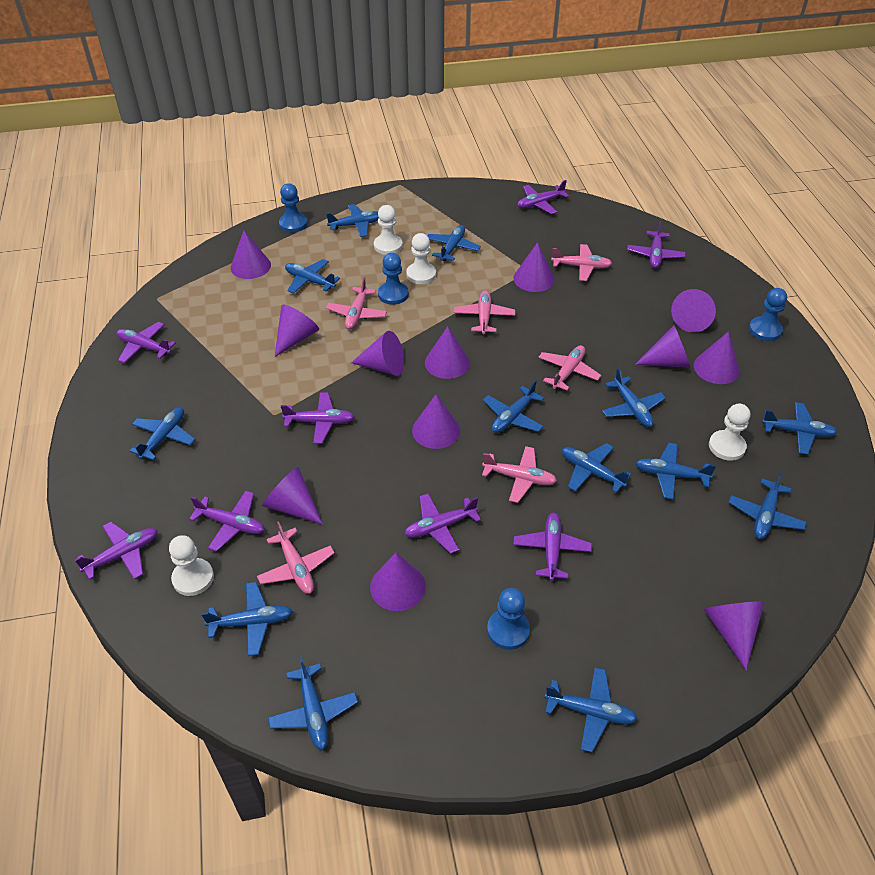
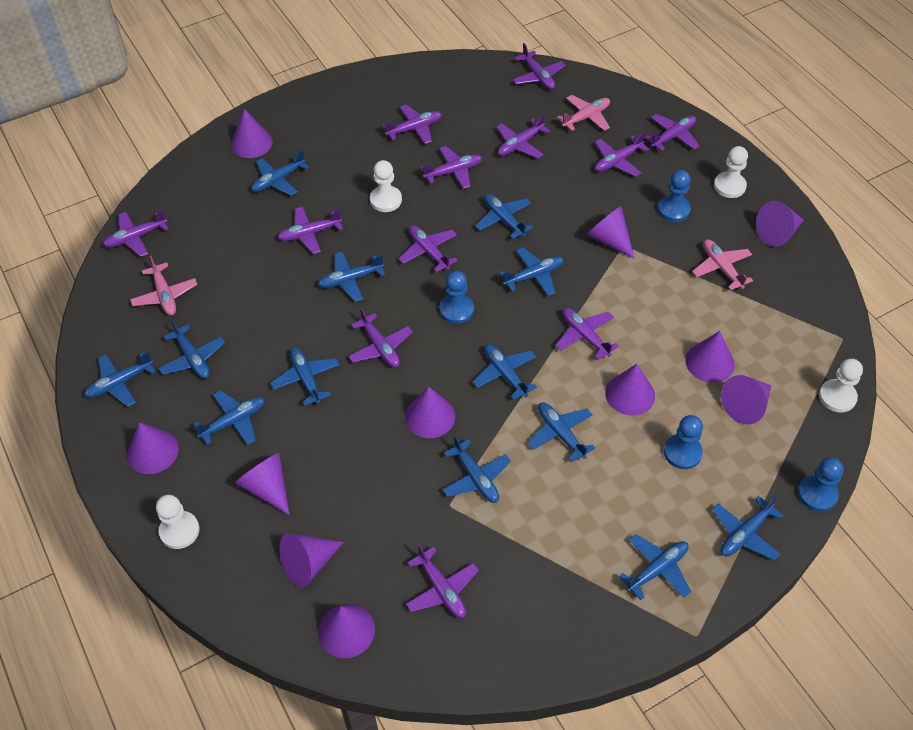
pink plane: 6 -> 3
purple cone: 12 -> 11
purple plane: 8 -> 12

